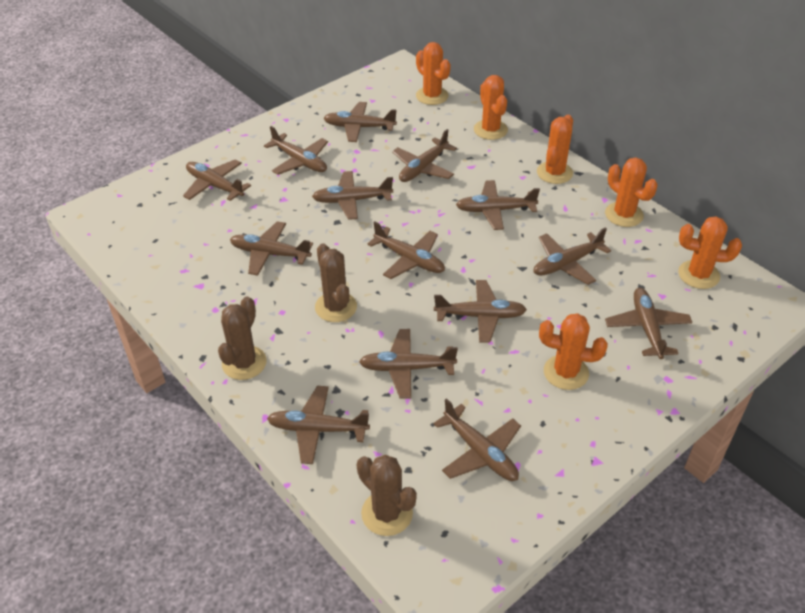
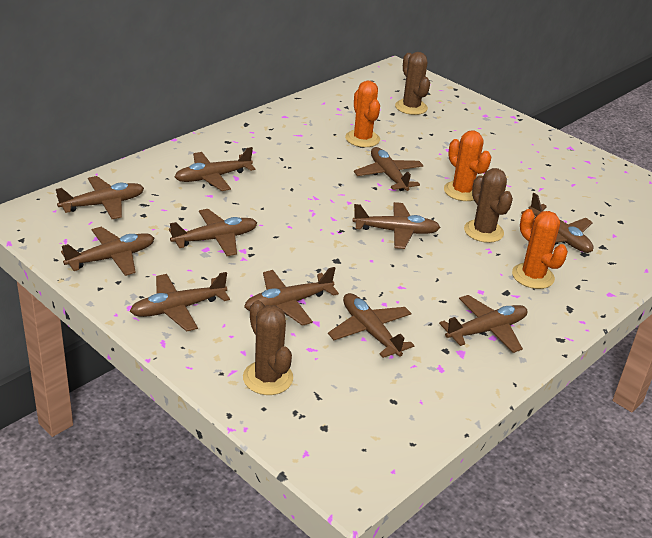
brown plane: 14 -> 11
orange cactus: 6 -> 3

